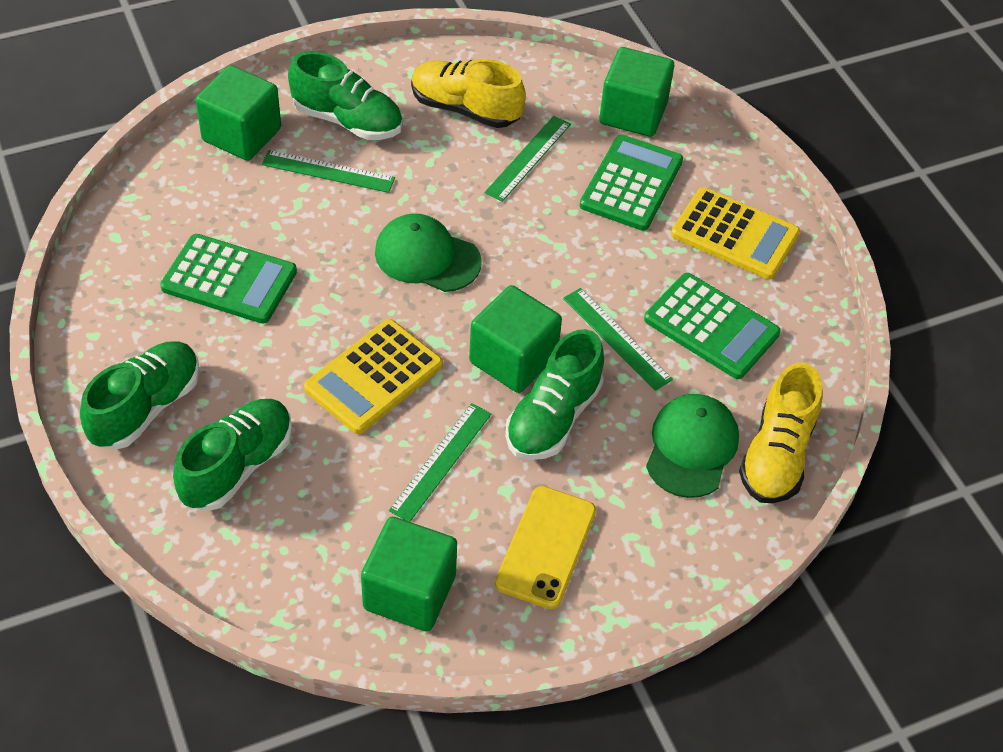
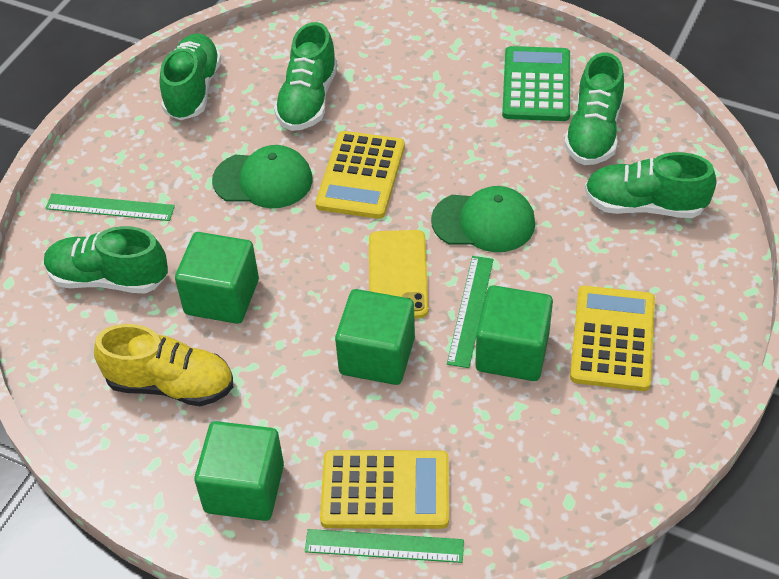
green calculator: 3 -> 1
green ruler: 4 -> 3
green shoe: 4 -> 5
yellow calculator: 2 -> 3
yellow shoe: 2 -> 1

